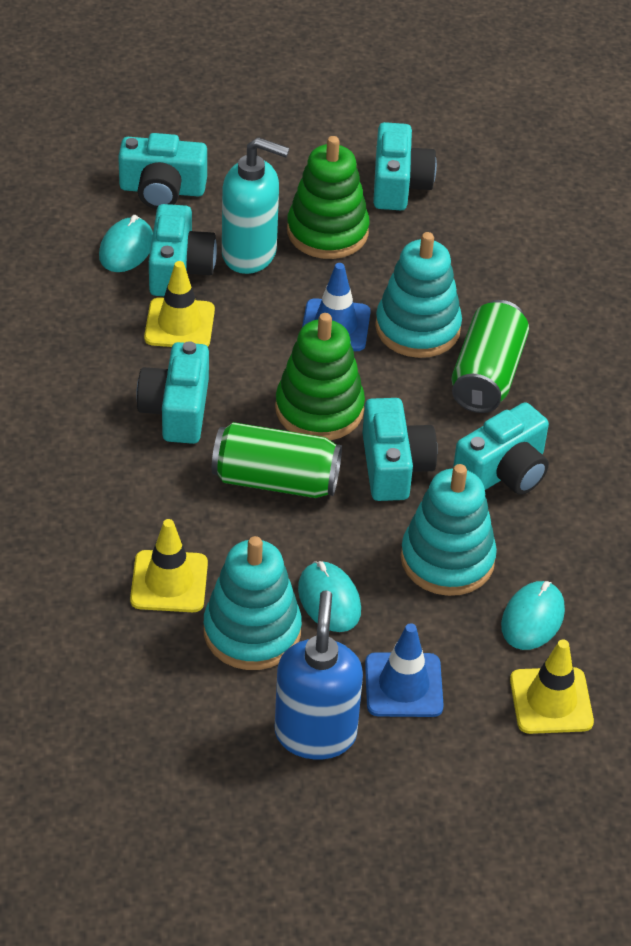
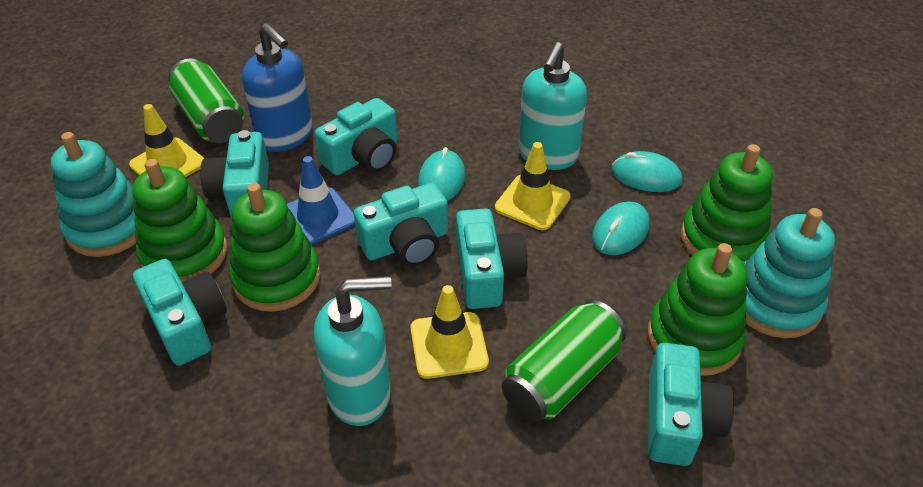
blue traffic cone: 2 -> 1
green stacking toy: 2 -> 4
turquoise soap dispenser: 1 -> 2
turquoise stacking toy: 3 -> 2

